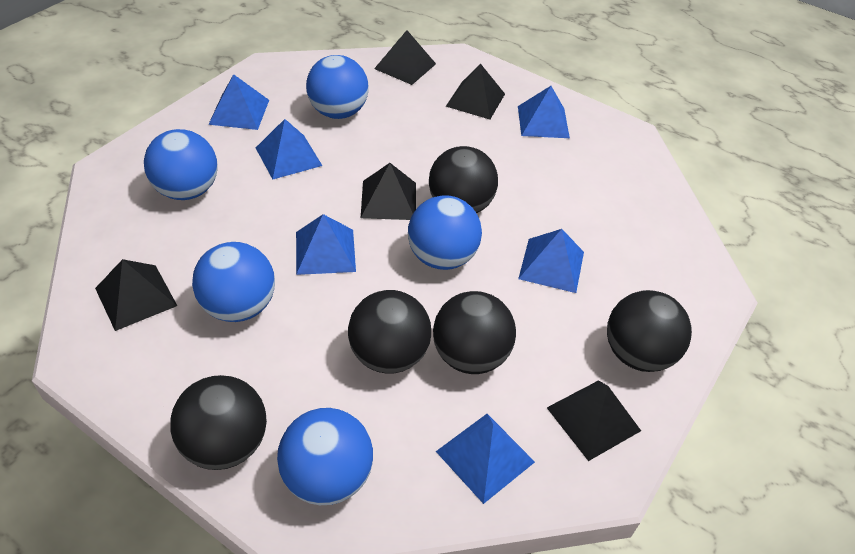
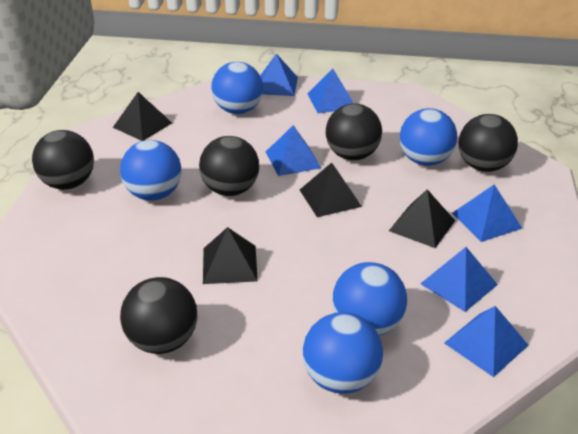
black pyramid: 5 -> 4

